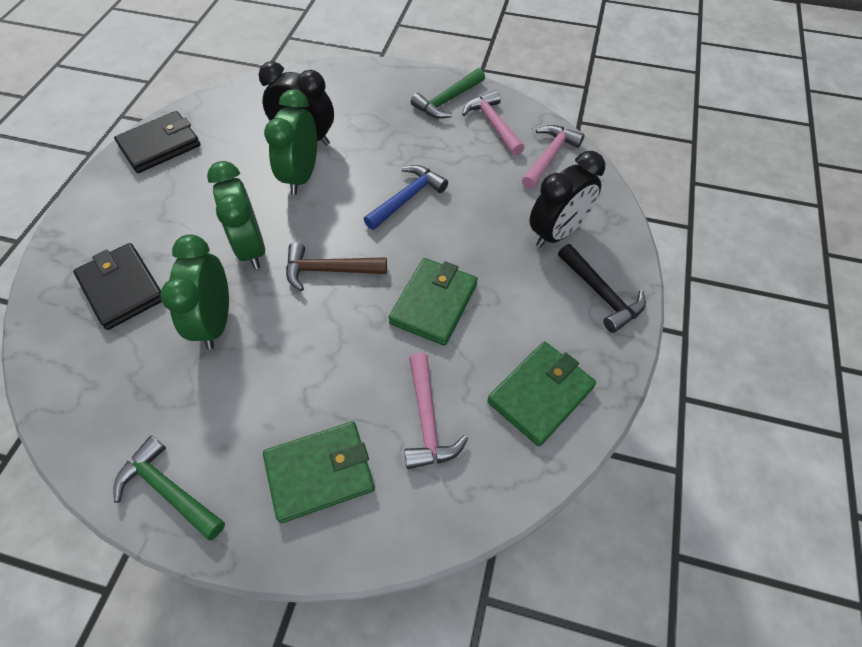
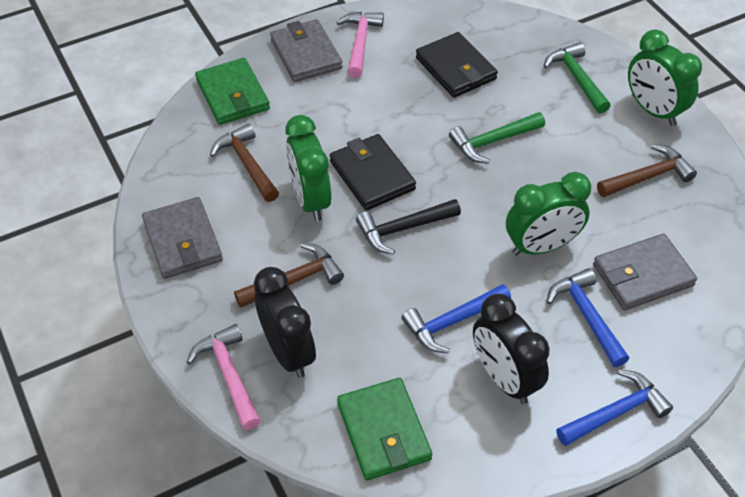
blue hammer: 1 -> 3
brown hammer: 1 -> 3
green wallet: 3 -> 2
grey wallet: 0 -> 3
pink hammer: 3 -> 2

